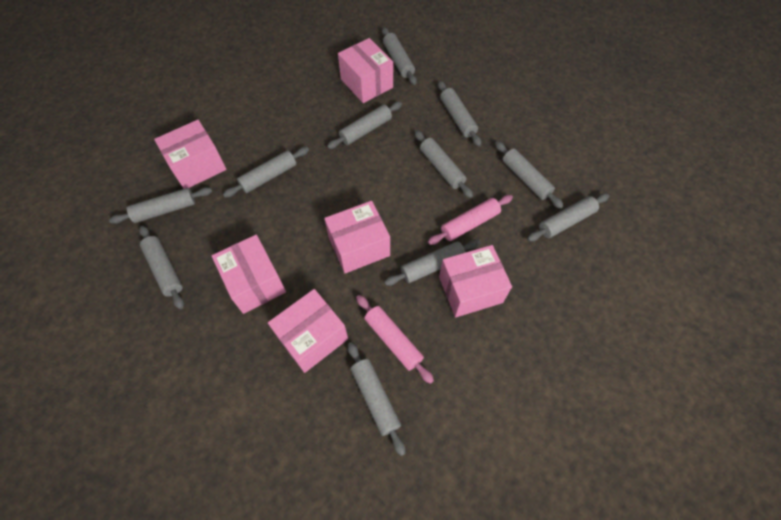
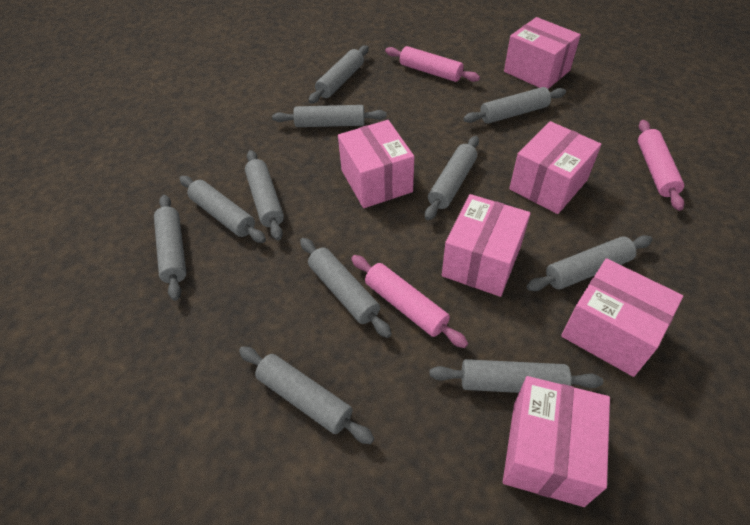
pink rolling pin: 2 -> 3

